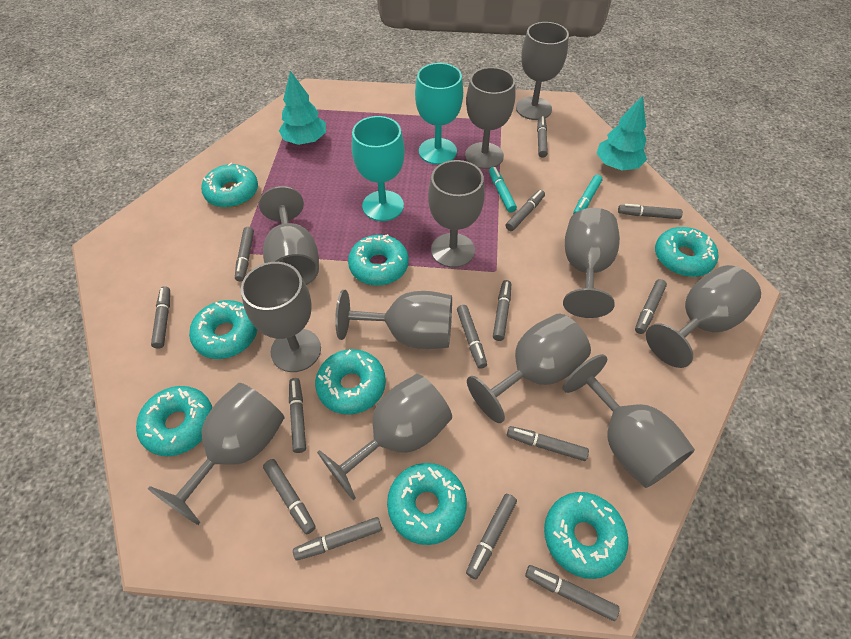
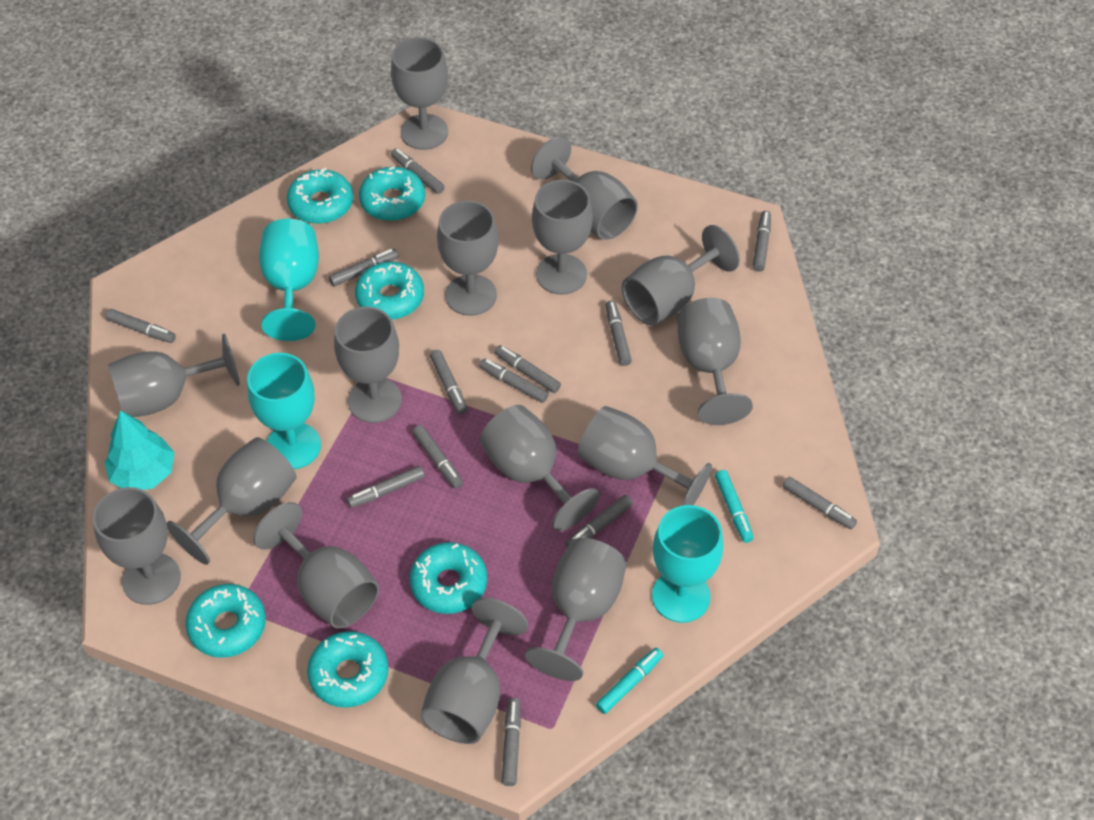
grey goblet: 12 -> 15
grey marker: 14 -> 13
turquoise donut: 8 -> 6
turquoise goblet: 2 -> 3
turquoise tree: 2 -> 1

